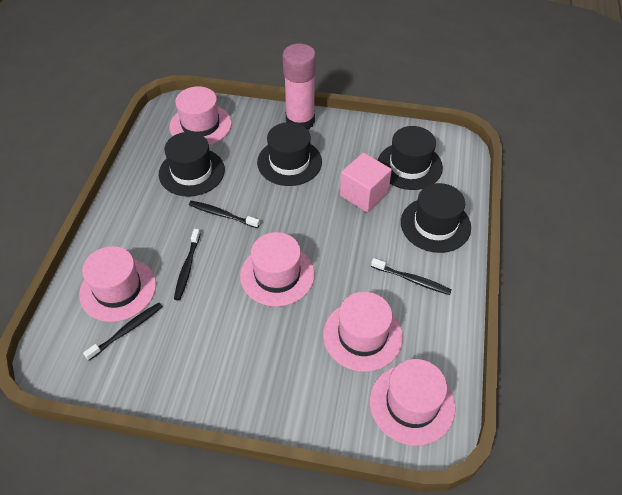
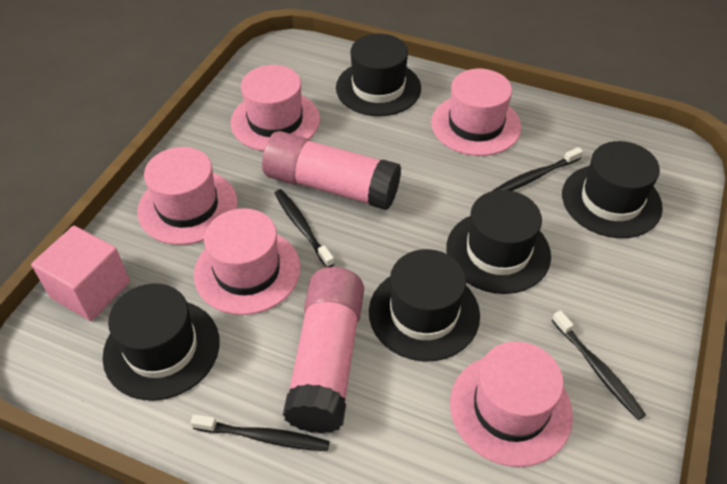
black hat: 4 -> 5
pink glue stick: 1 -> 2

